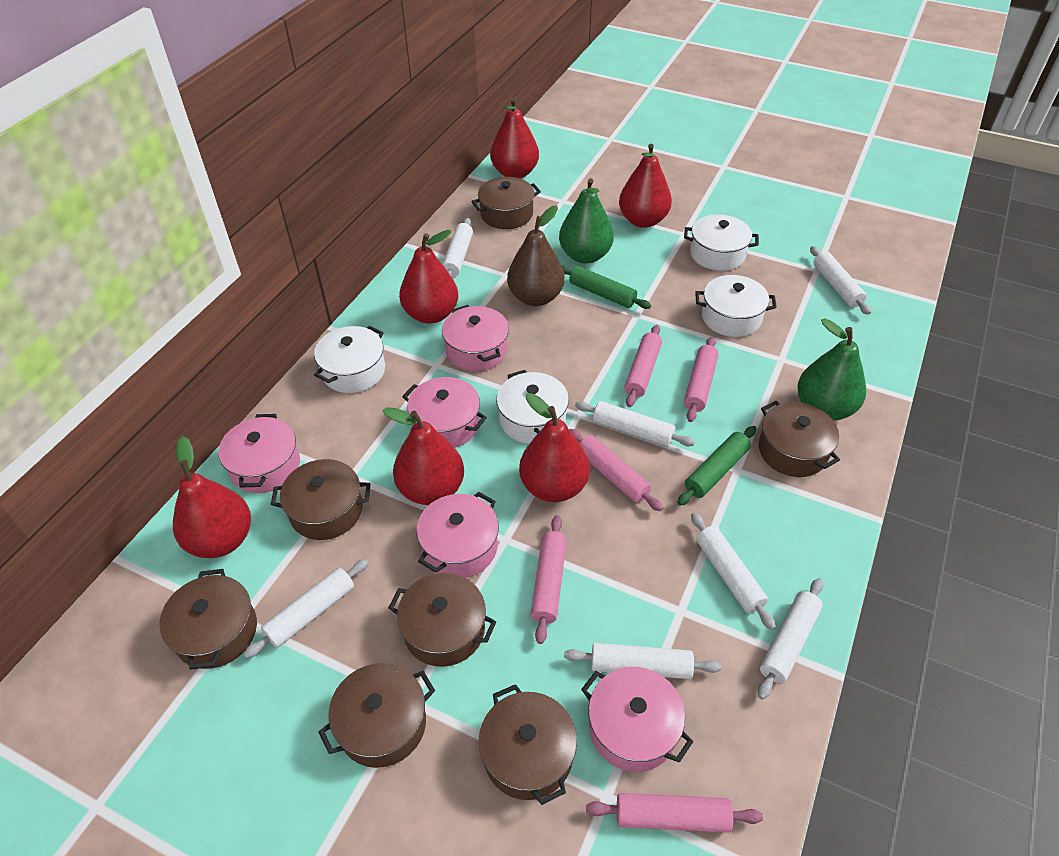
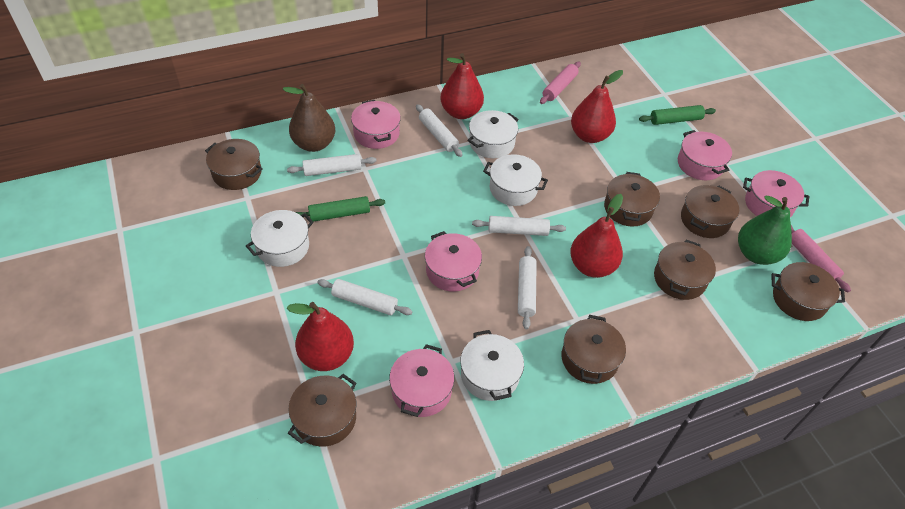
green pear: 2 -> 1
pink rolling pin: 5 -> 2
red pear: 6 -> 4
white rolling pin: 7 -> 5

